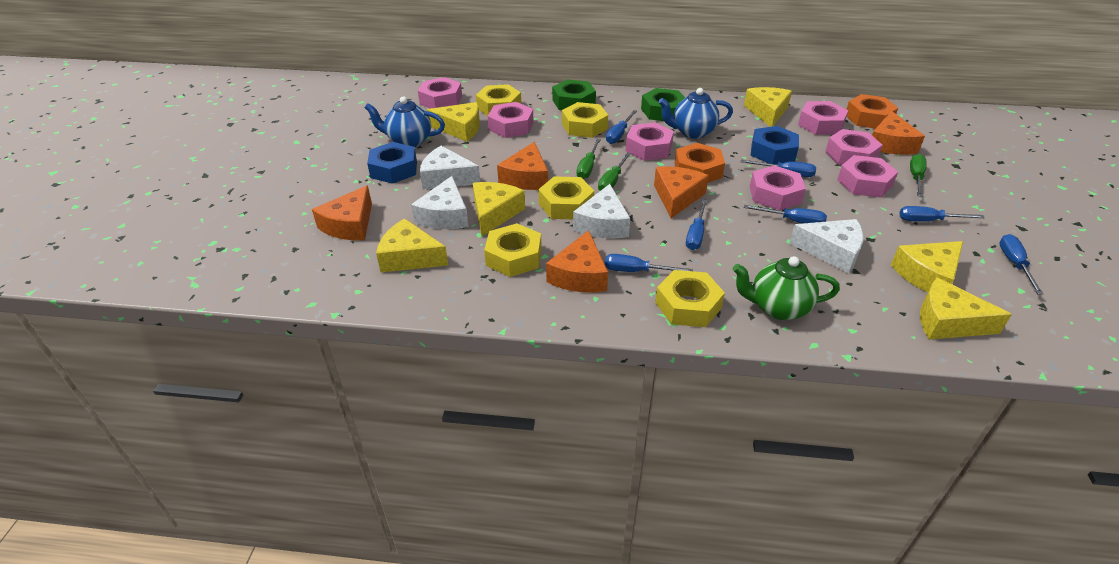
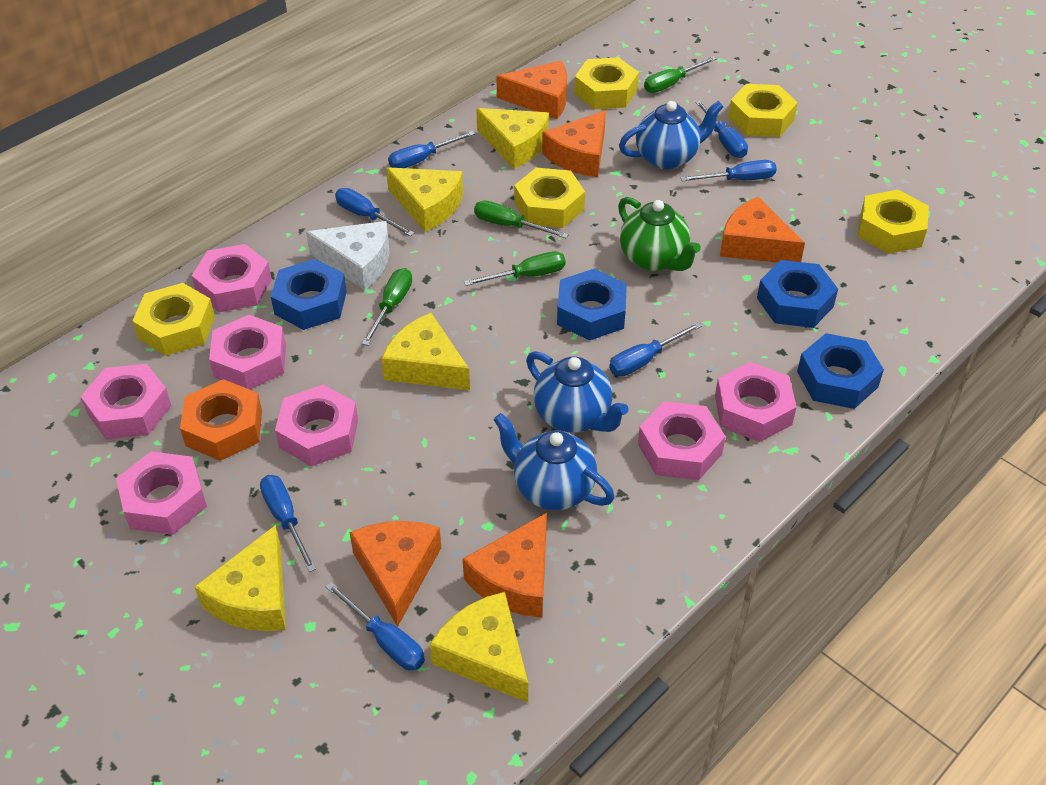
blue nut: 2 -> 4
blue teapot: 2 -> 3
green nut: 2 -> 0
green screwdriver: 3 -> 4
orange nut: 2 -> 1
white cheese: 4 -> 1
yellow cheese: 6 -> 5

